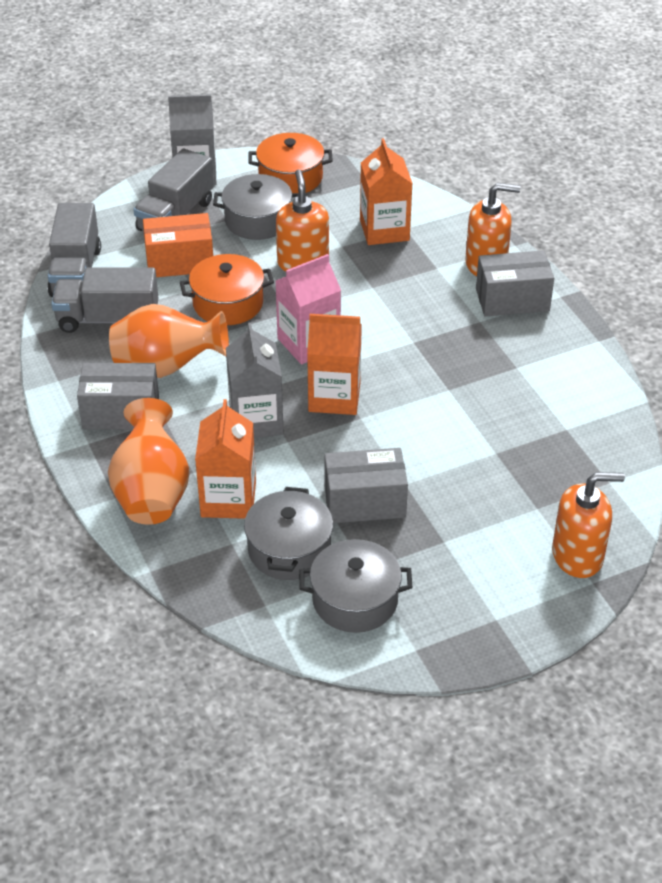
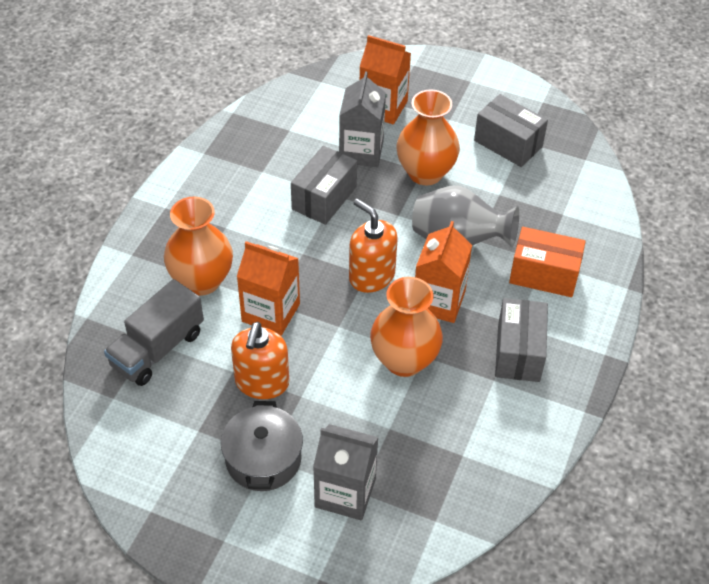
grey pot: 3 -> 1
grey truck: 3 -> 1
grey vase: 0 -> 1
orange pot: 2 -> 0
orange soap dispenser: 3 -> 2
orange vase: 2 -> 3
pink carton: 1 -> 0

